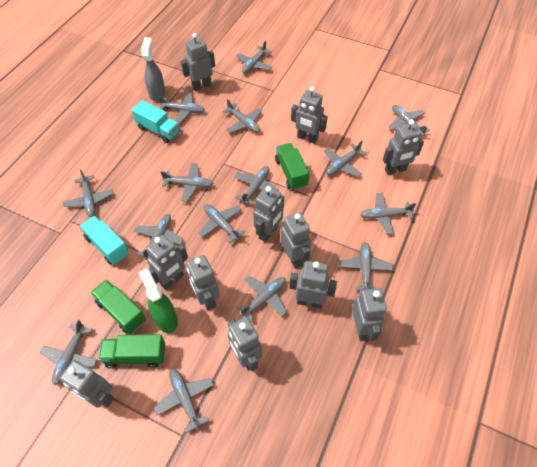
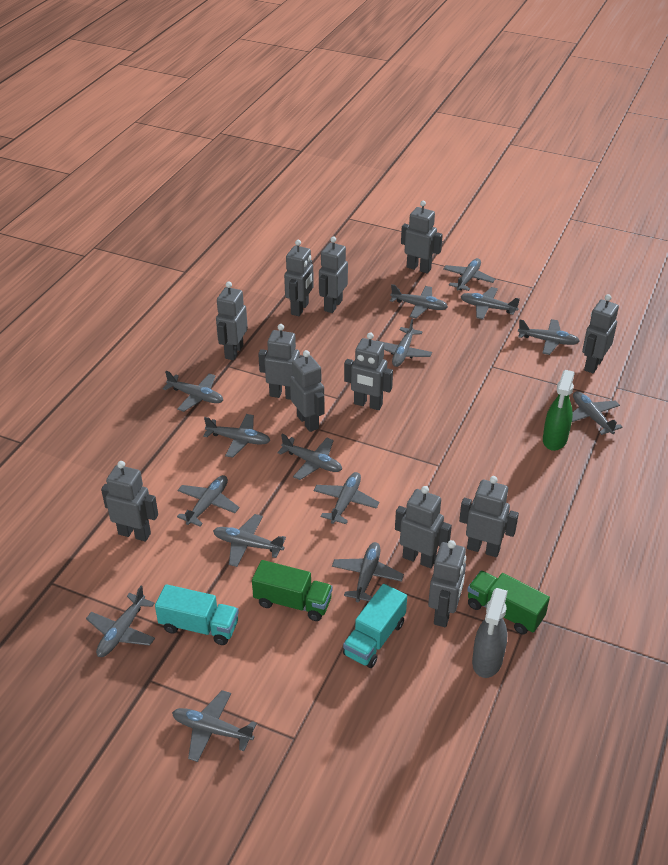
green truck: 3 -> 2
grey robot: 11 -> 12

